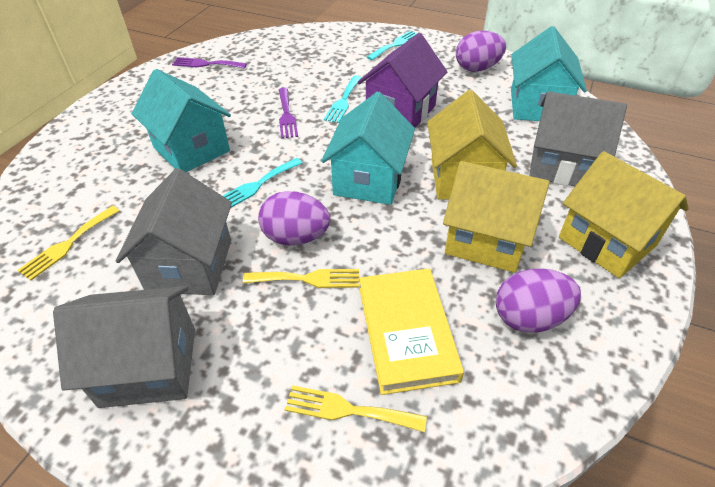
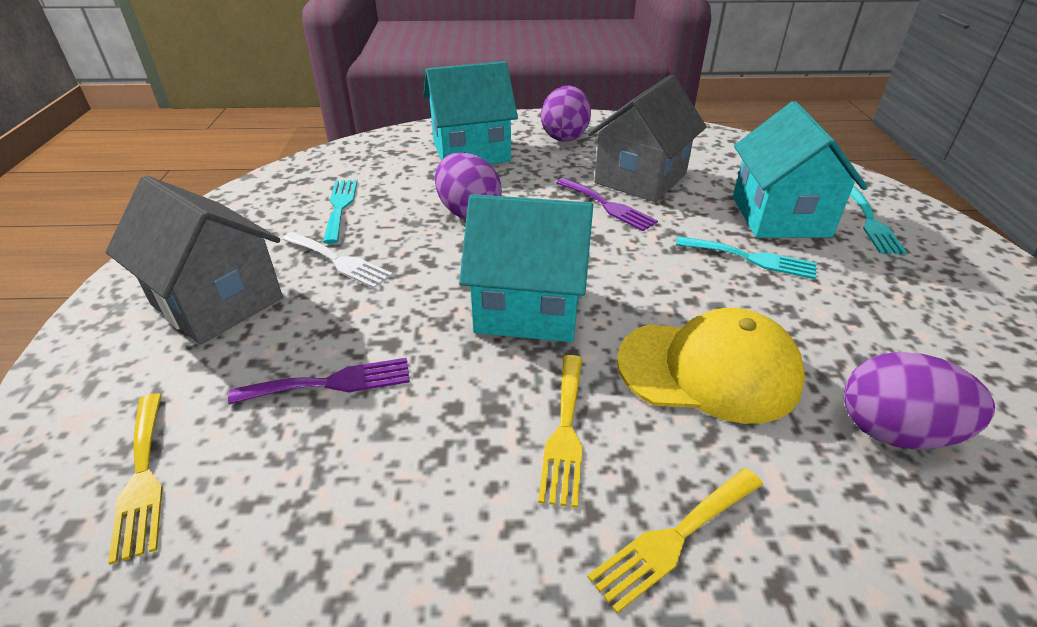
grey house: 3 -> 2
purple house: 1 -> 0
white fork: 0 -> 1
yellow book: 1 -> 0
yellow cap: 0 -> 1
yellow house: 3 -> 0

